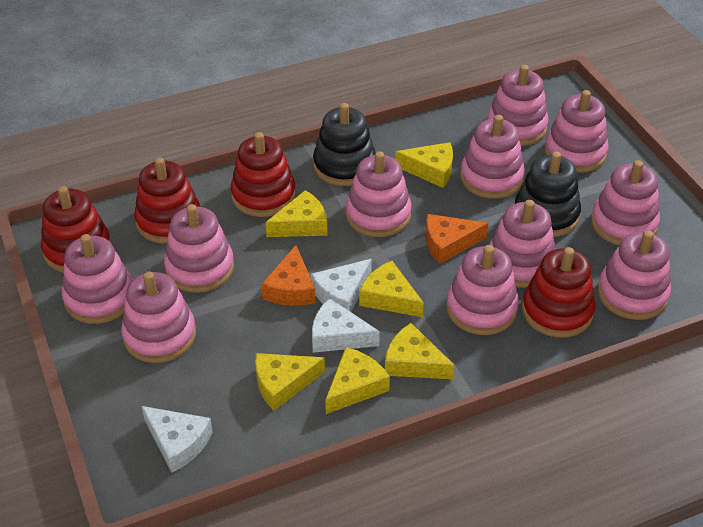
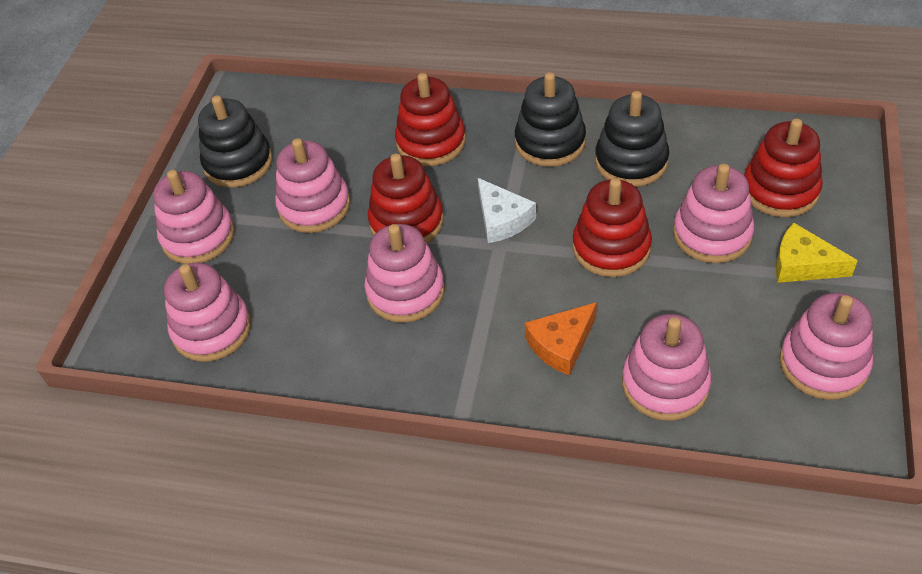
black stacking toy: 2 -> 3
orange cheese: 2 -> 1
pink stacking toy: 11 -> 7
white cheese: 3 -> 1
yellow cheese: 6 -> 1

